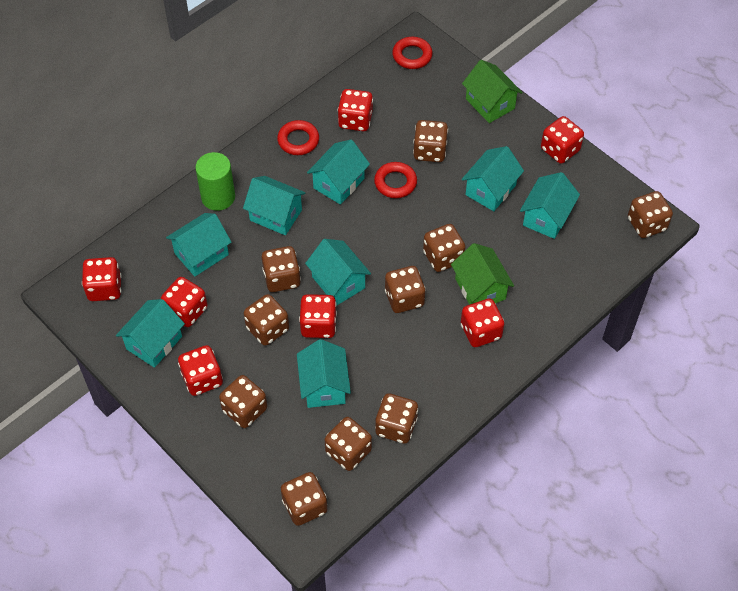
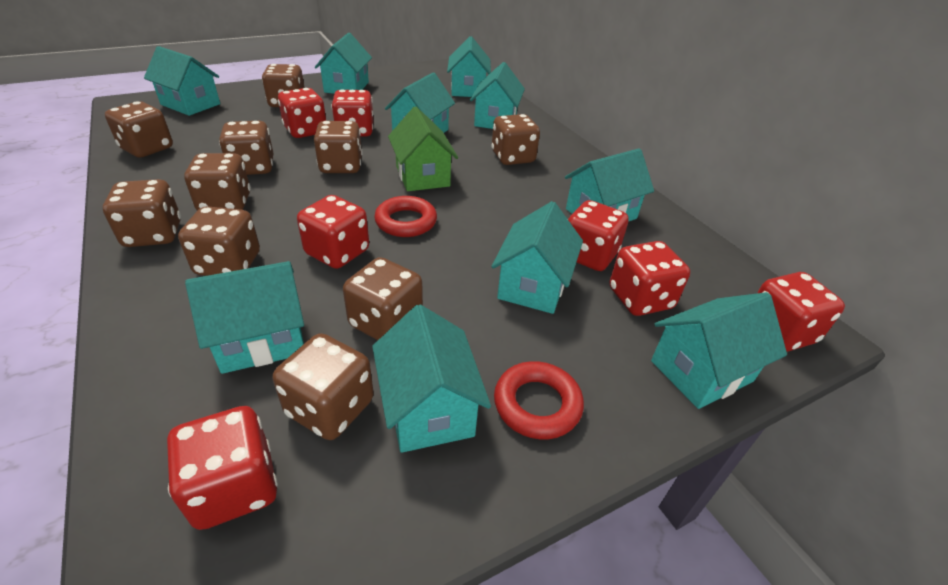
green cylinder: 1 -> 0
green house: 2 -> 1
red ring: 3 -> 2
turquoise house: 8 -> 10

